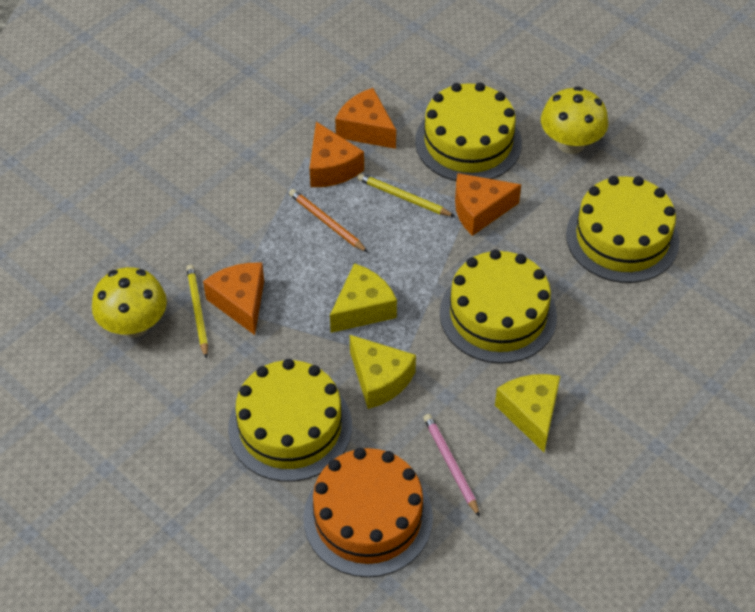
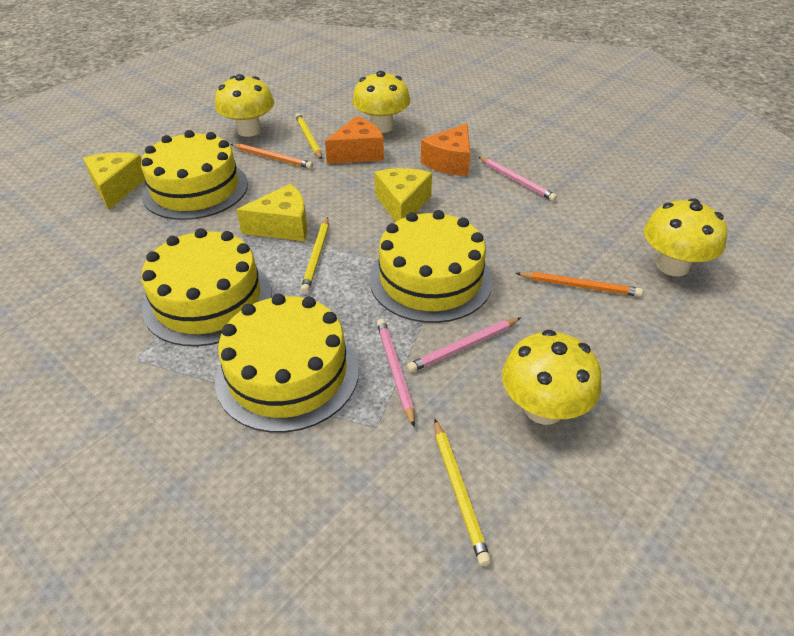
orange cake: 1 -> 0
orange cheese: 4 -> 2
orange pencil: 1 -> 2
pink pencil: 1 -> 3
yellow mushroom: 2 -> 4
yellow pencil: 2 -> 3

